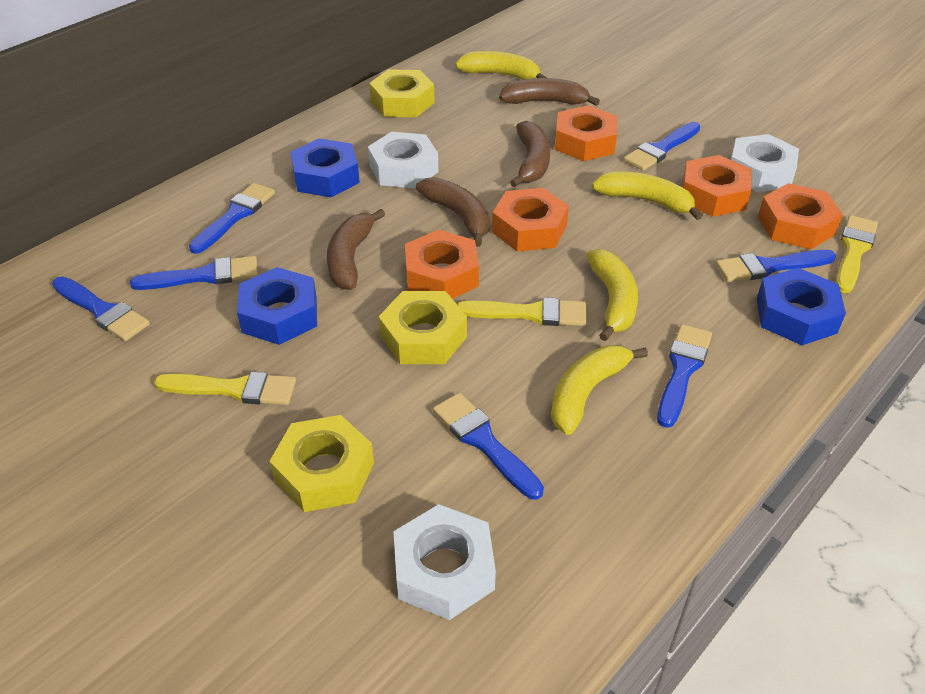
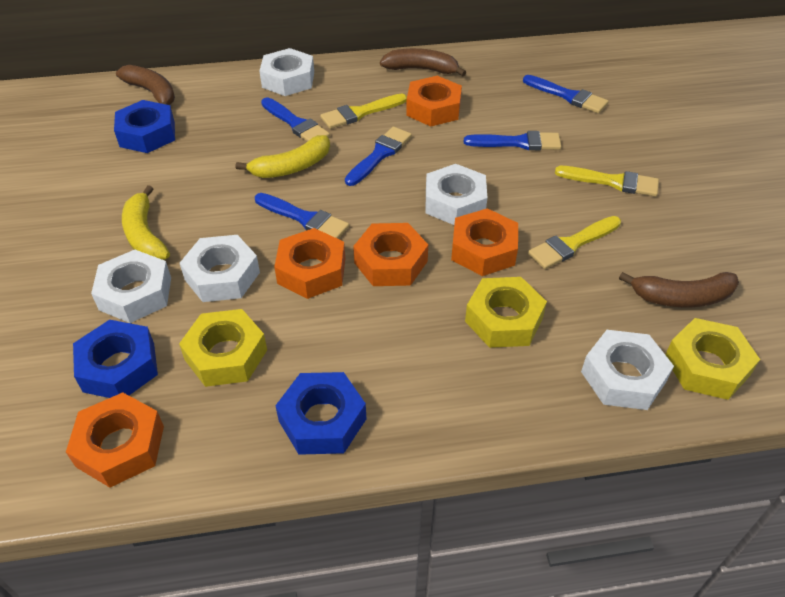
blue brush: 7 -> 5
brown banana: 4 -> 3
white nut: 3 -> 5
yellow banana: 4 -> 2

